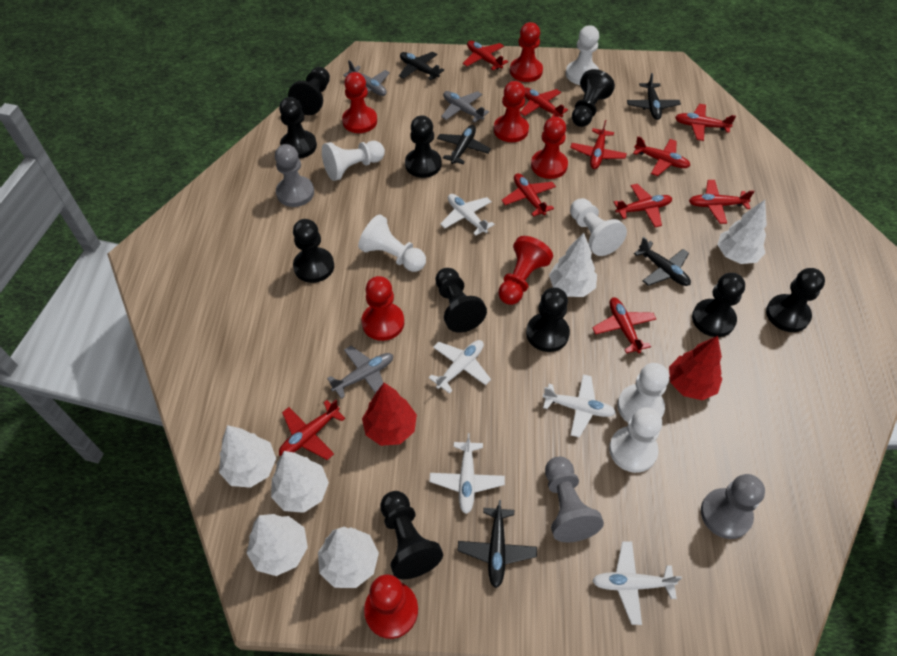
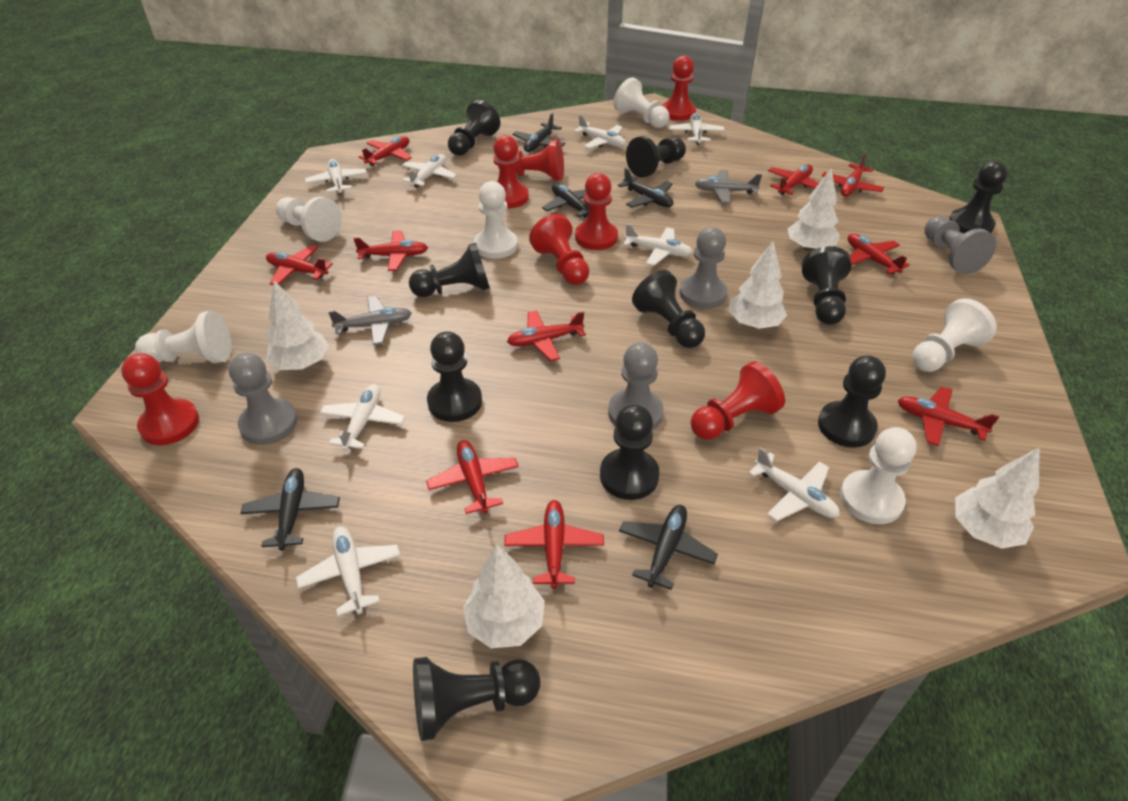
grey pawn: 3 -> 4
grey plane: 3 -> 2
red tree: 2 -> 0
white plane: 5 -> 8
white tree: 6 -> 5

